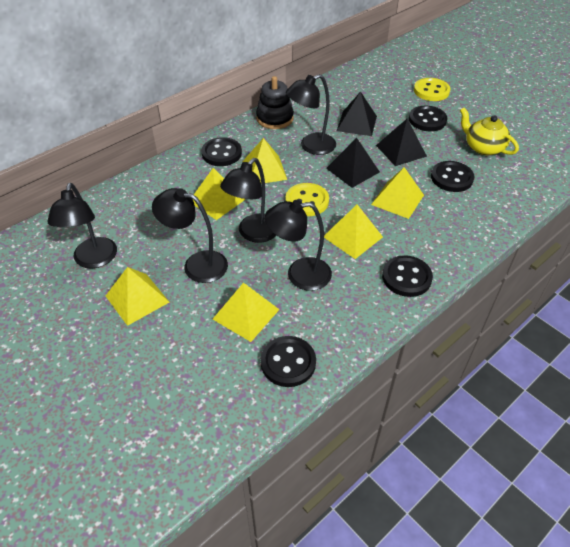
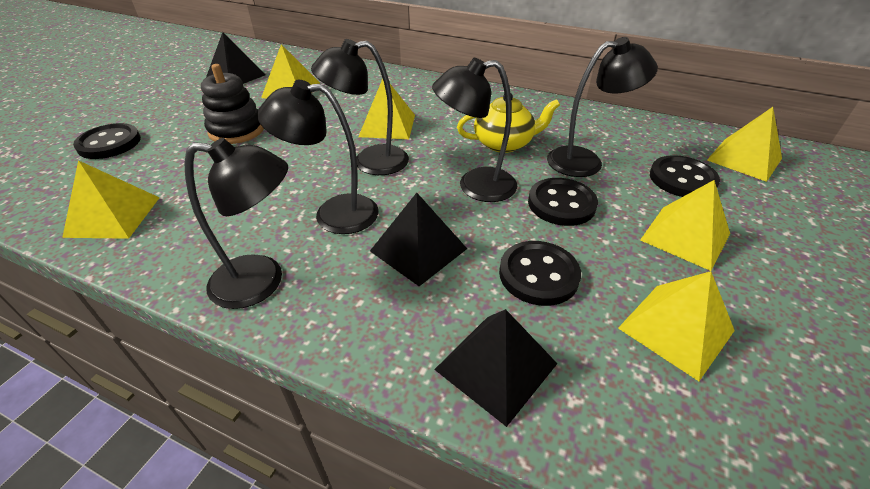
black button: 5 -> 4
yellow button: 2 -> 0

